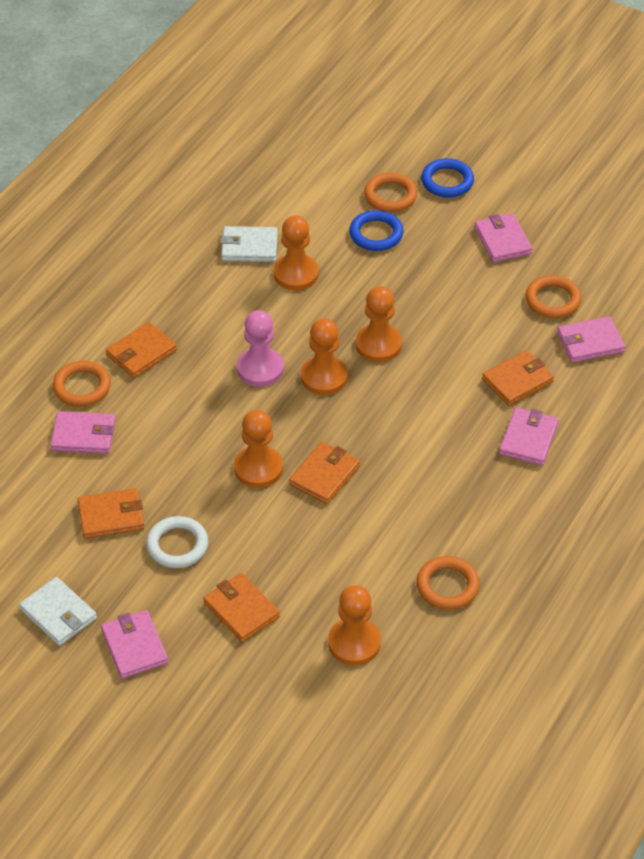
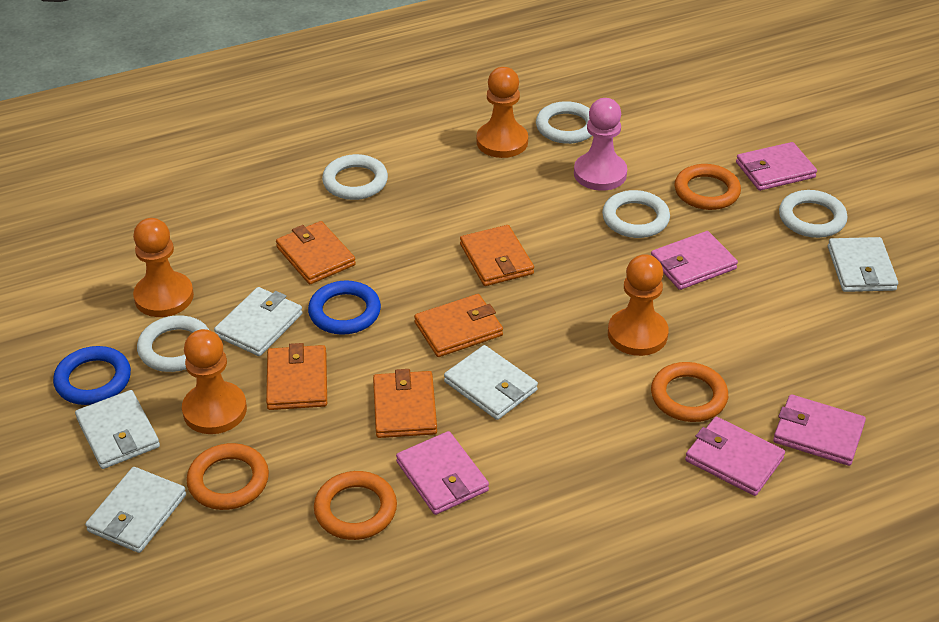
orange pawn: 5 -> 4
white ring: 1 -> 5
white wallet: 2 -> 5

